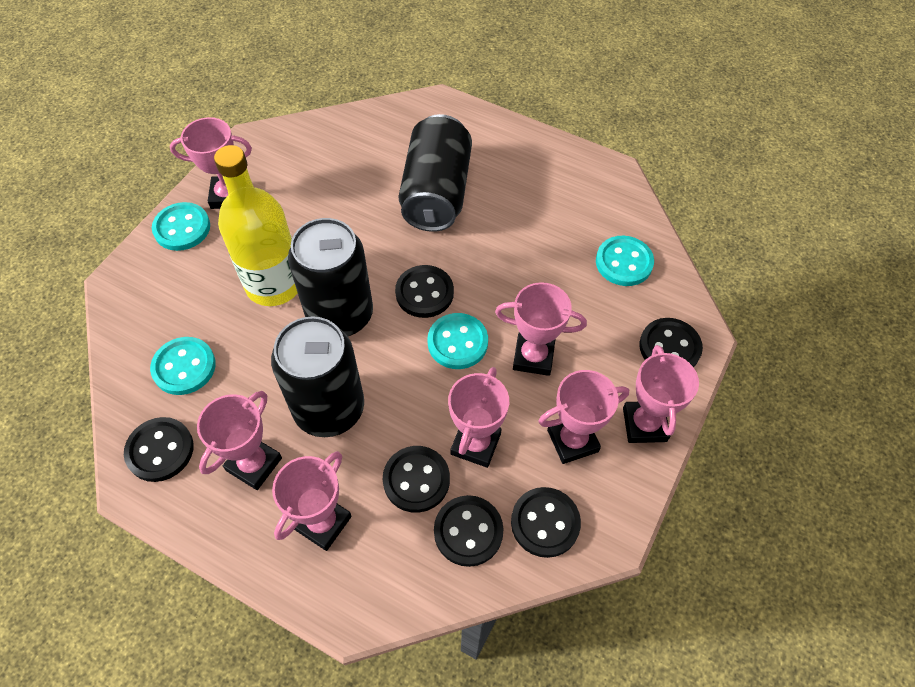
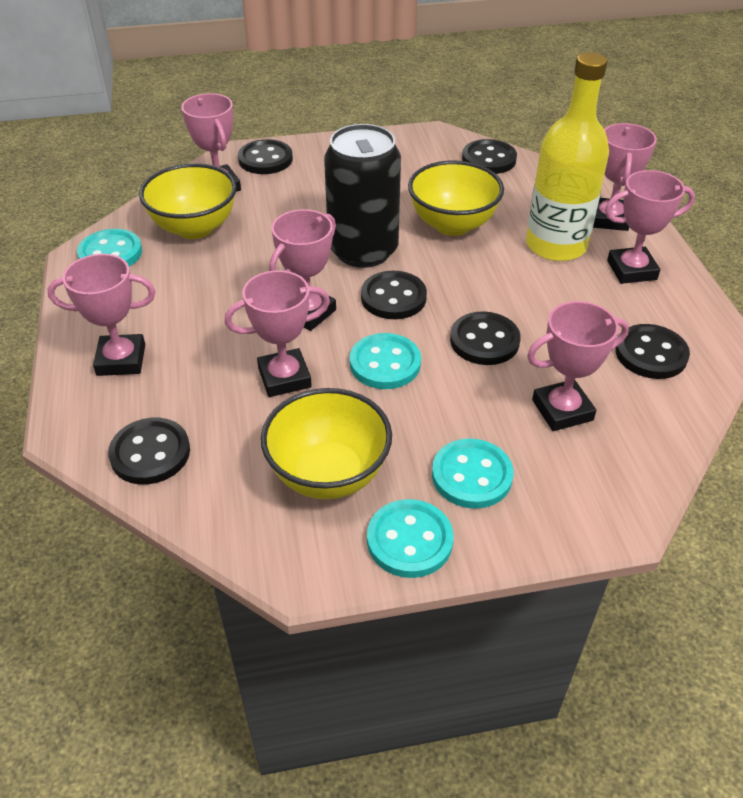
black can: 3 -> 1
yellow bowl: 0 -> 3

